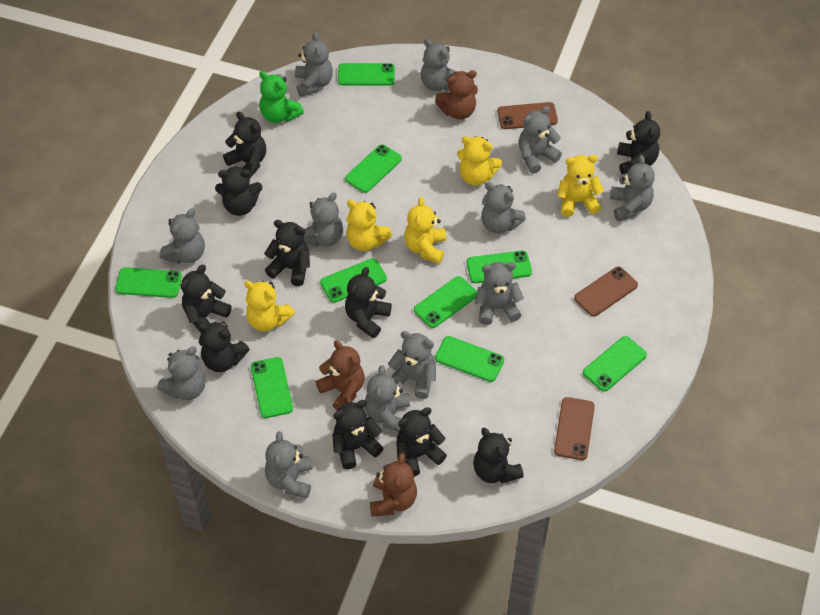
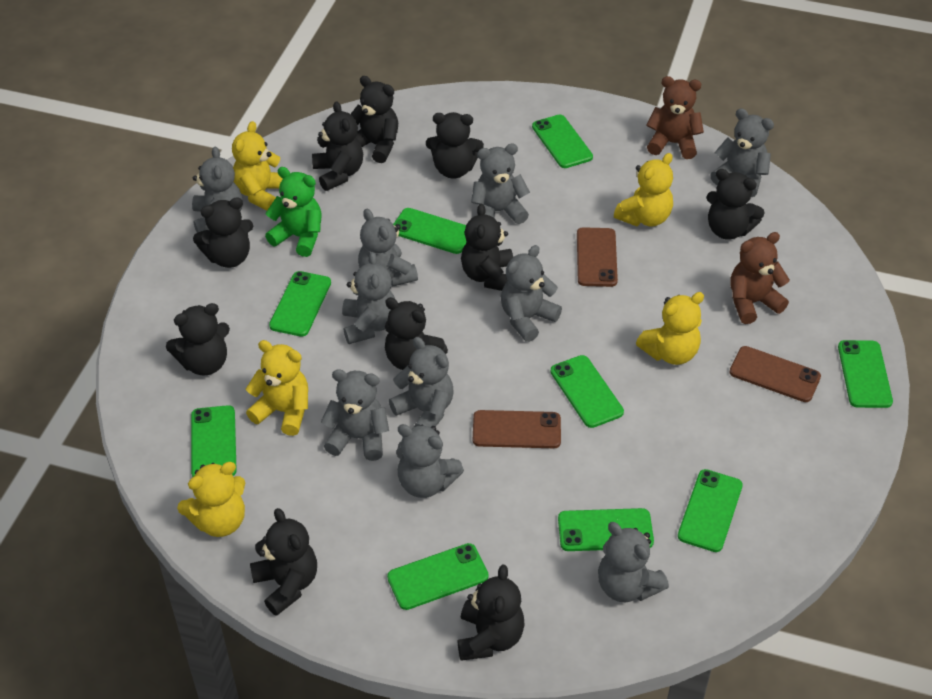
brown teddy bear: 3 -> 2
grey teddy bear: 12 -> 10

